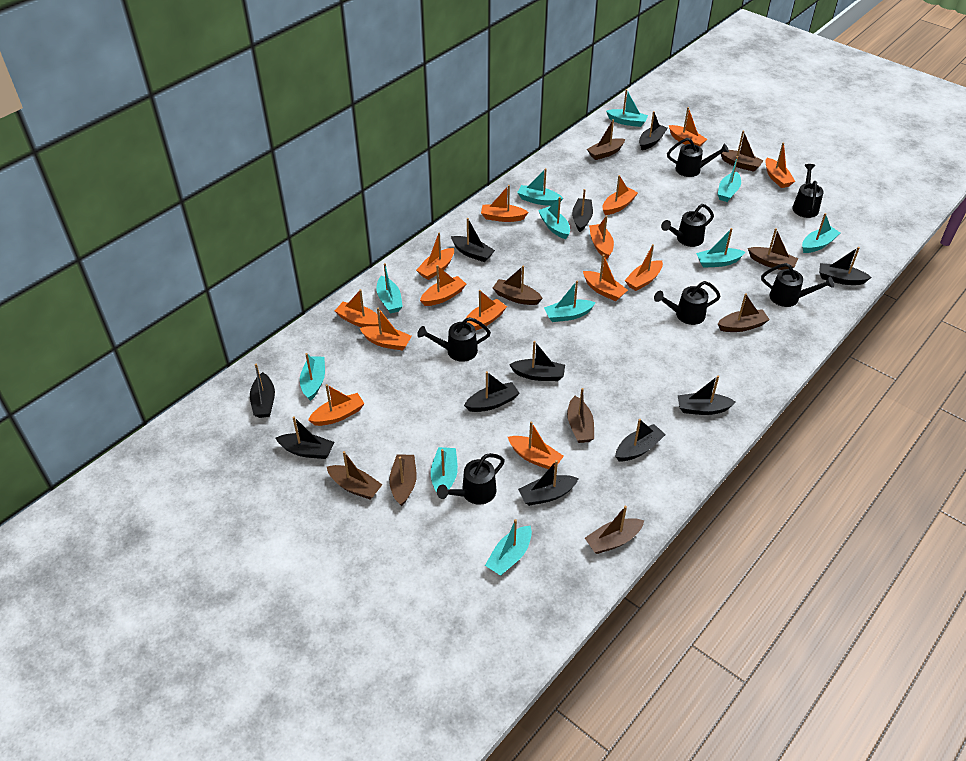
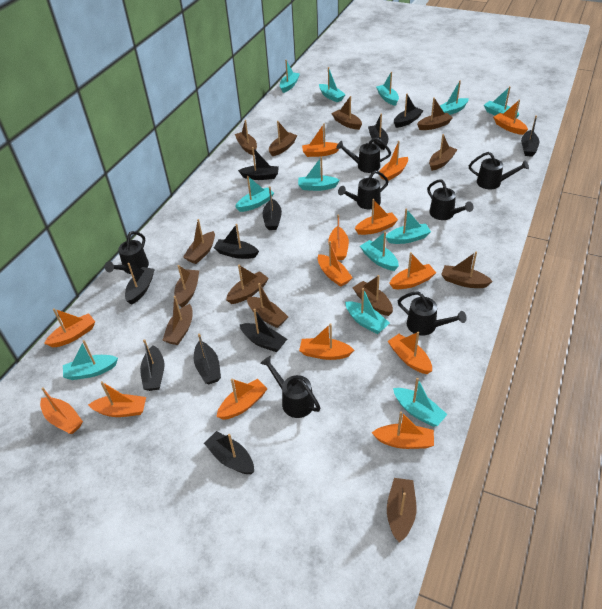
brown boat: 9 -> 13
turquoise boat: 11 -> 12

